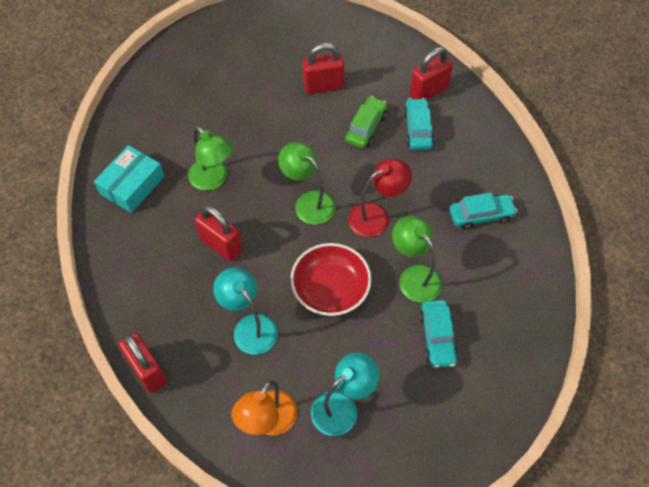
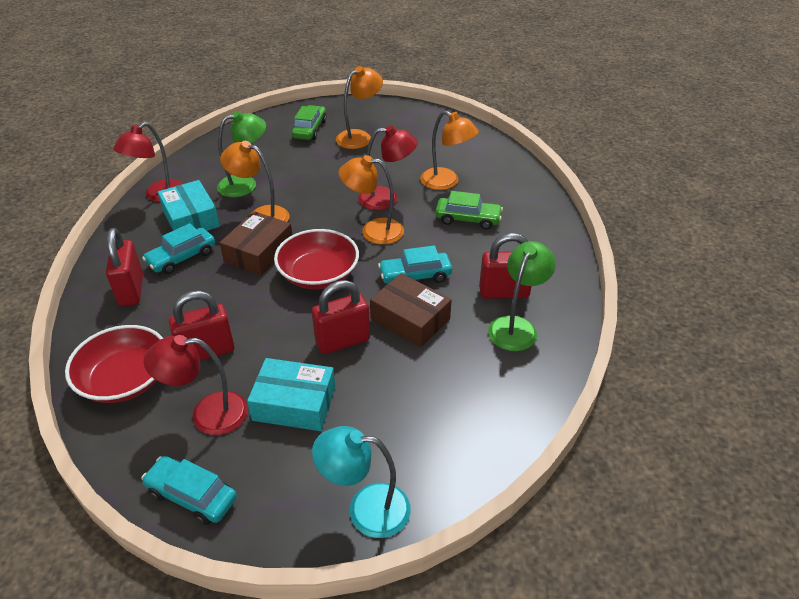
brown box: 0 -> 2
green car: 1 -> 2
green lamp: 3 -> 2
orange lamp: 1 -> 4
red bowl: 1 -> 2
red lamp: 1 -> 3
turquoise box: 1 -> 2
turquoise lamp: 2 -> 1

